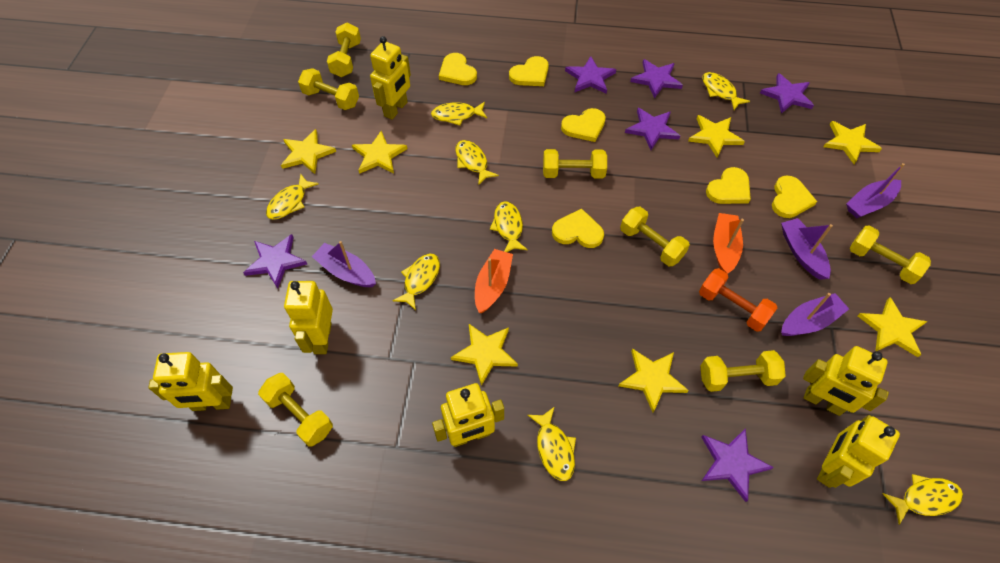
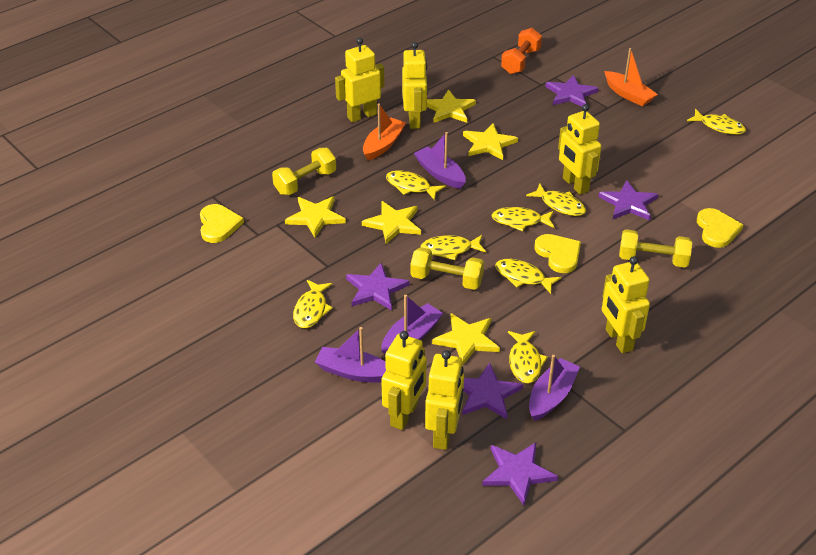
purple star: 6 -> 5
yellow dumbbell: 7 -> 3
yellow heart: 6 -> 3
yellow star: 7 -> 5

